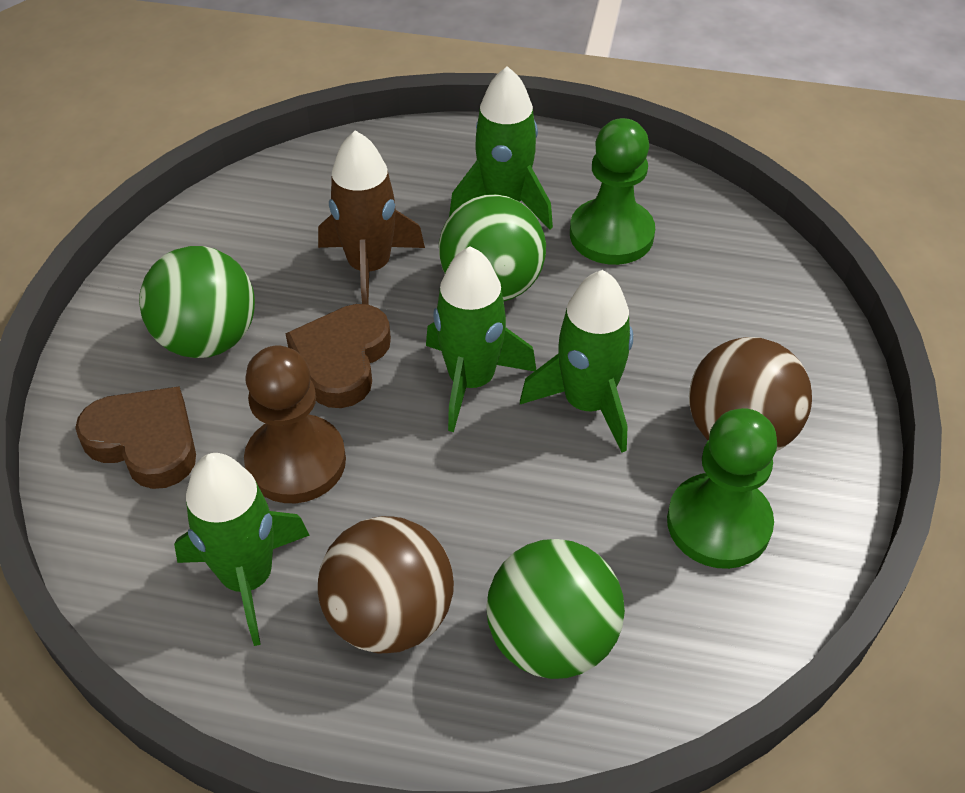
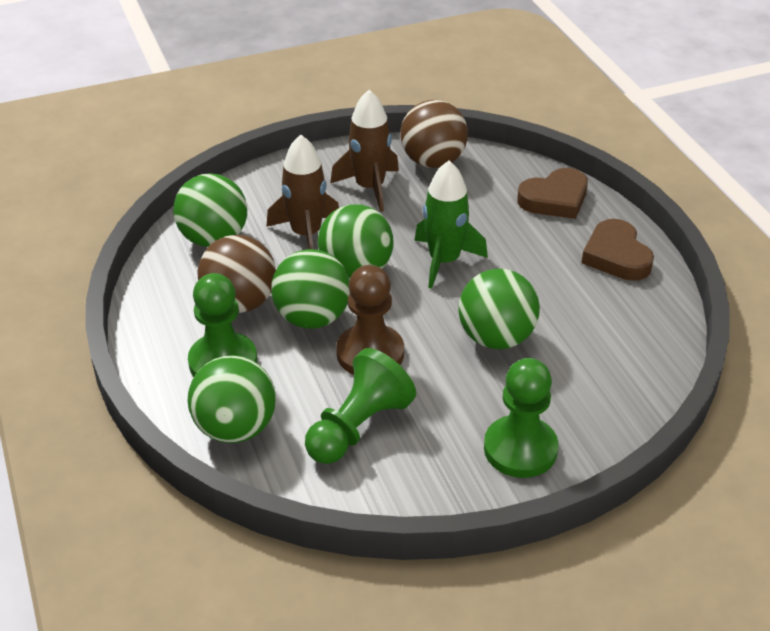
brown rocket: 1 -> 2
green ball: 3 -> 5
green pawn: 2 -> 3
green rocket: 4 -> 1

